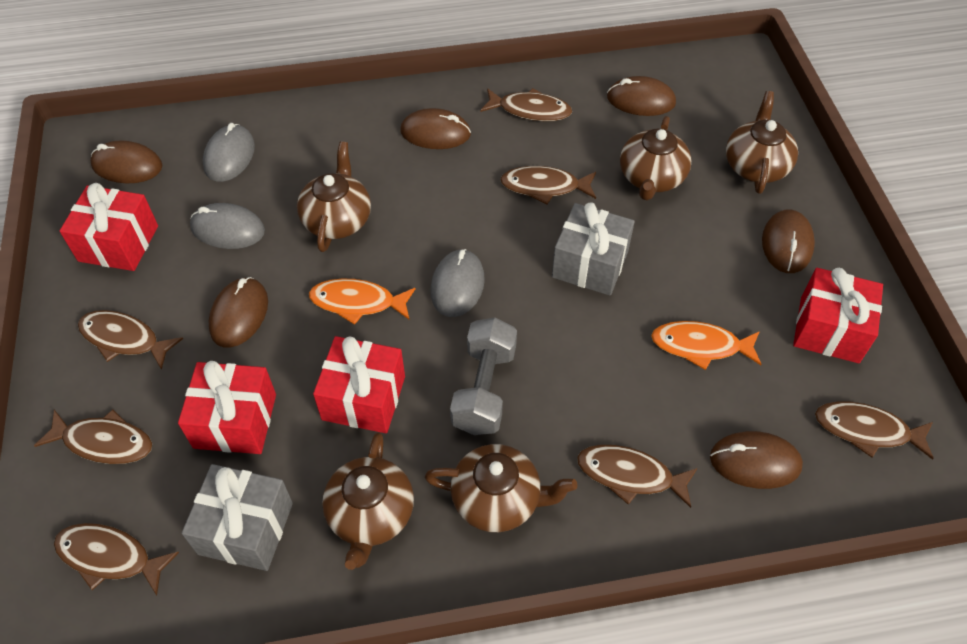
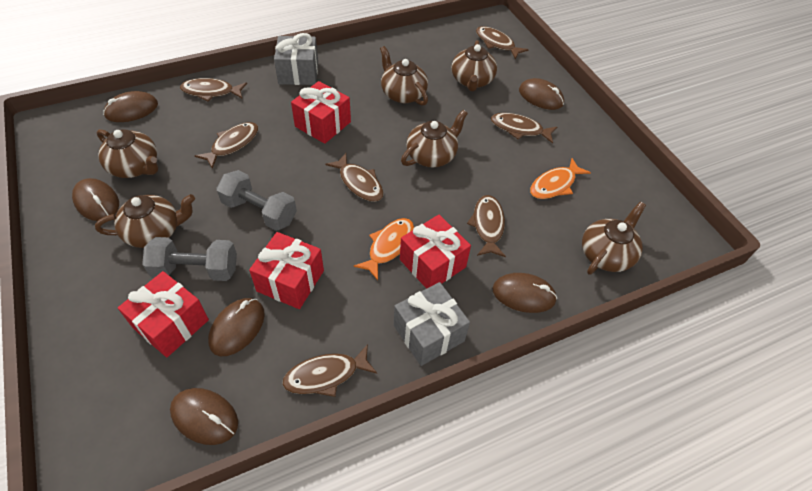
brown teapot: 5 -> 6
grey dumbbell: 1 -> 2
grey mouse: 3 -> 0

